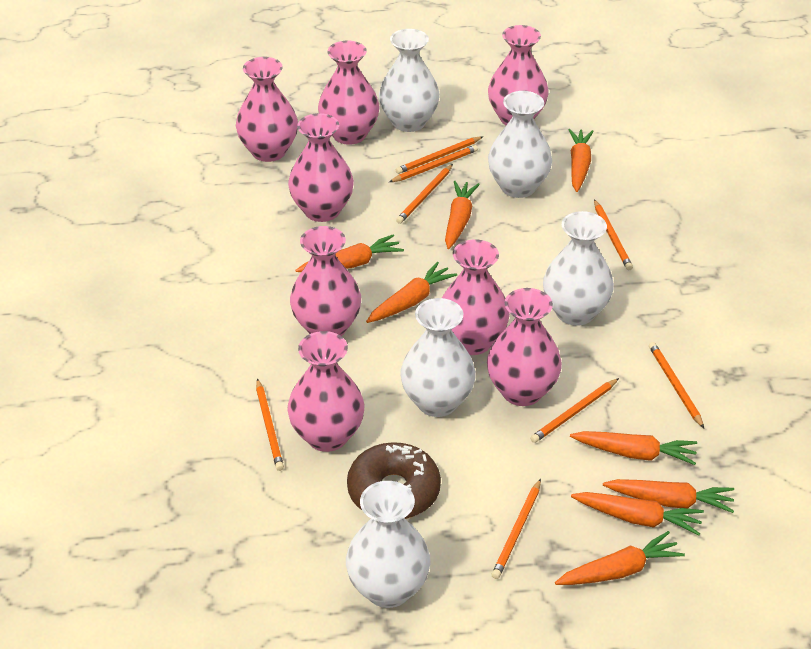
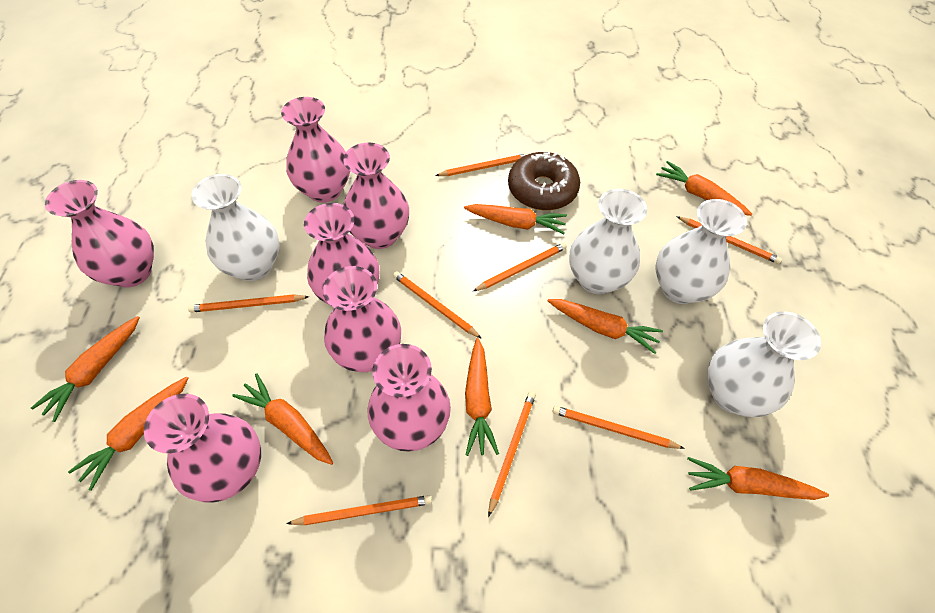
pink vase: 8 -> 7
white vase: 5 -> 4

